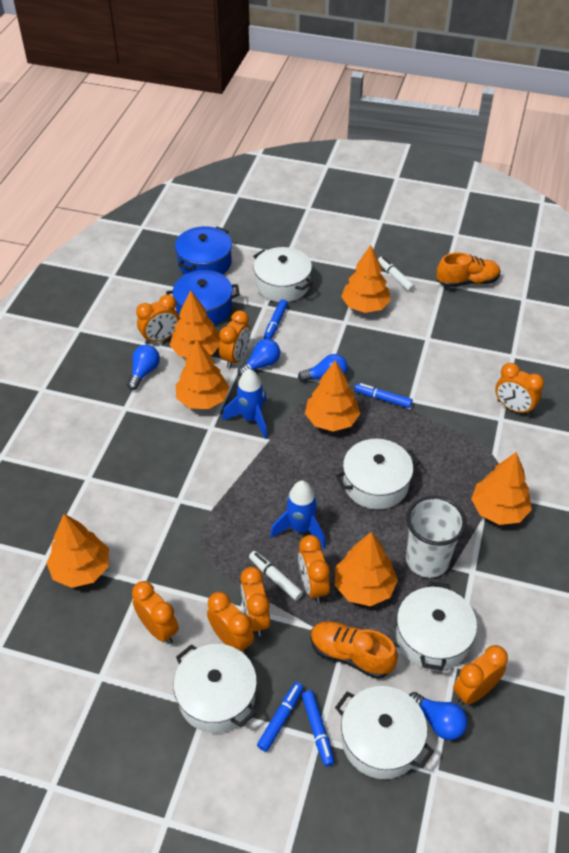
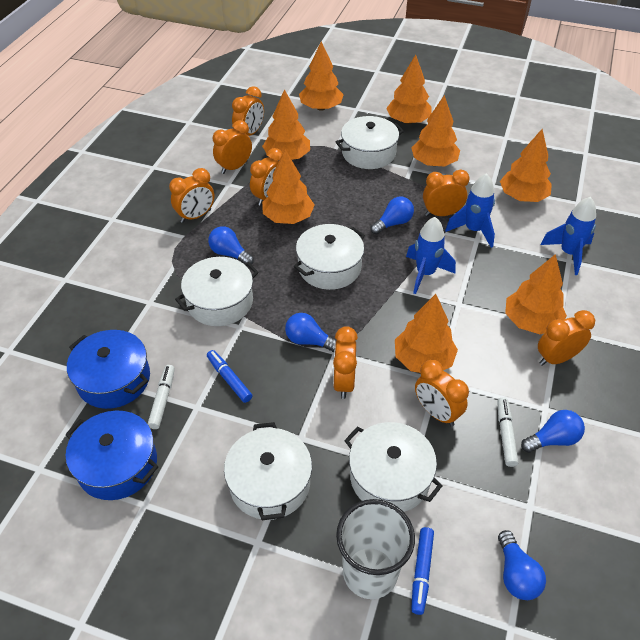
blue light bulb: 4 -> 5
blue marker: 4 -> 2
blue rocket: 2 -> 3
orange shoe: 2 -> 0
orange tree: 7 -> 8

